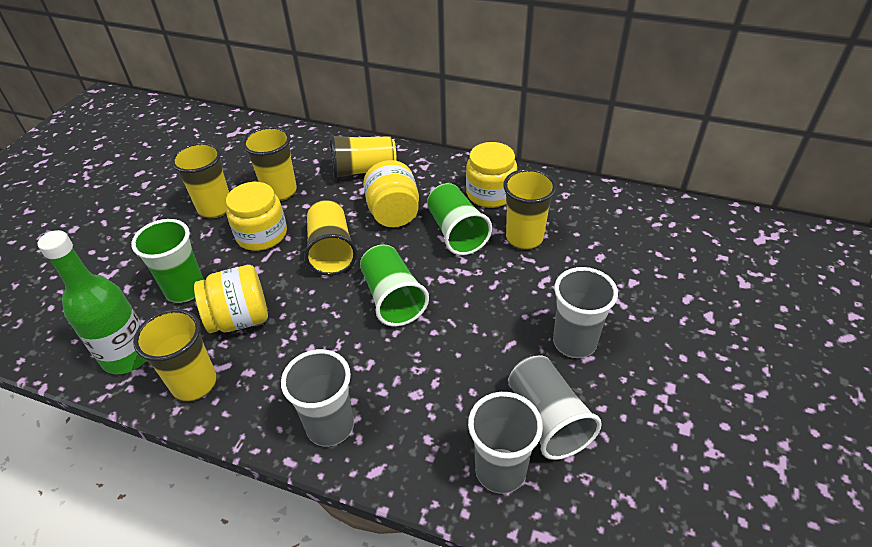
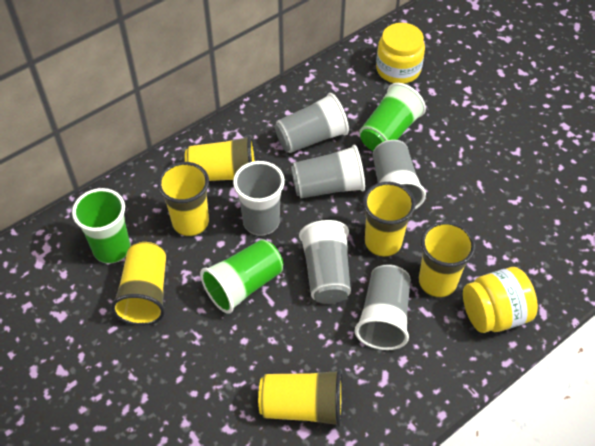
green bottle: 1 -> 0
grey cup: 4 -> 6
yellow jar: 4 -> 2

